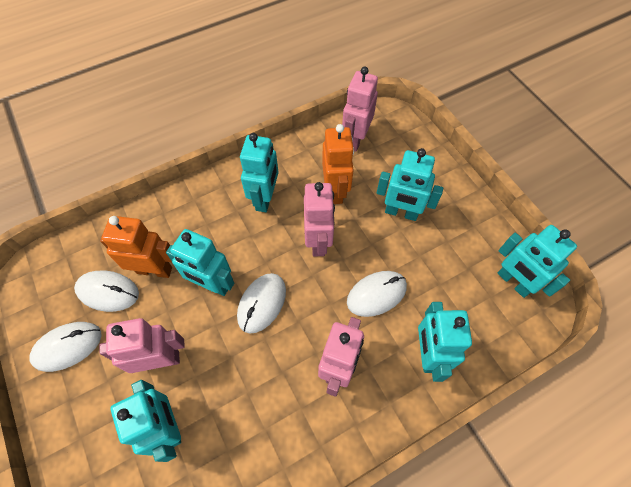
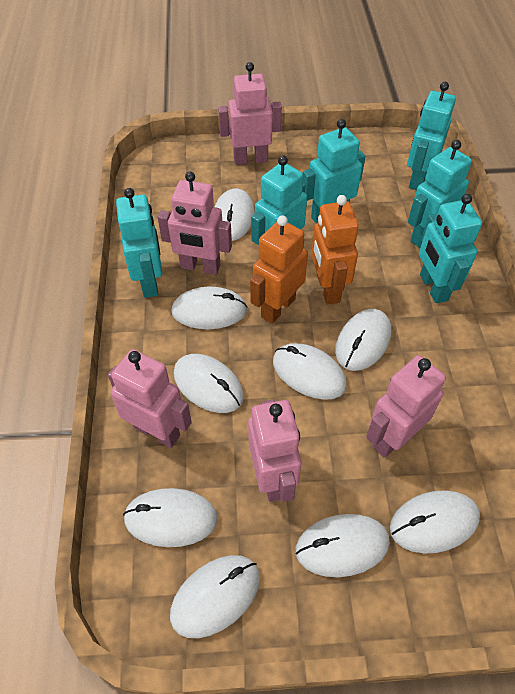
pink robot: 4 -> 5
white mouse: 4 -> 9

